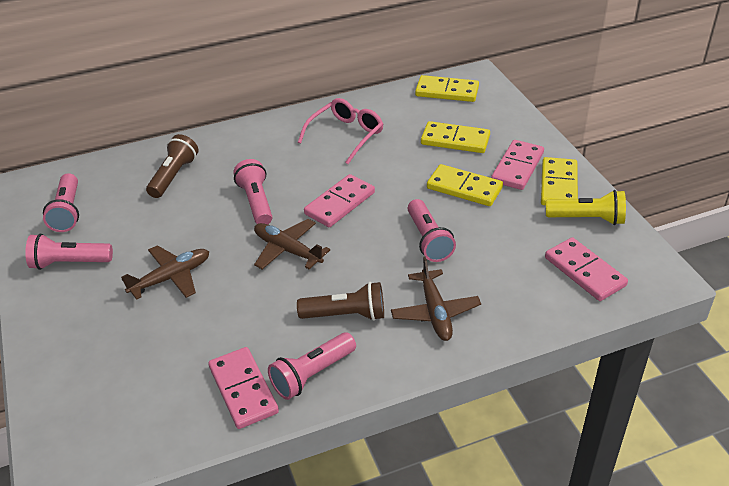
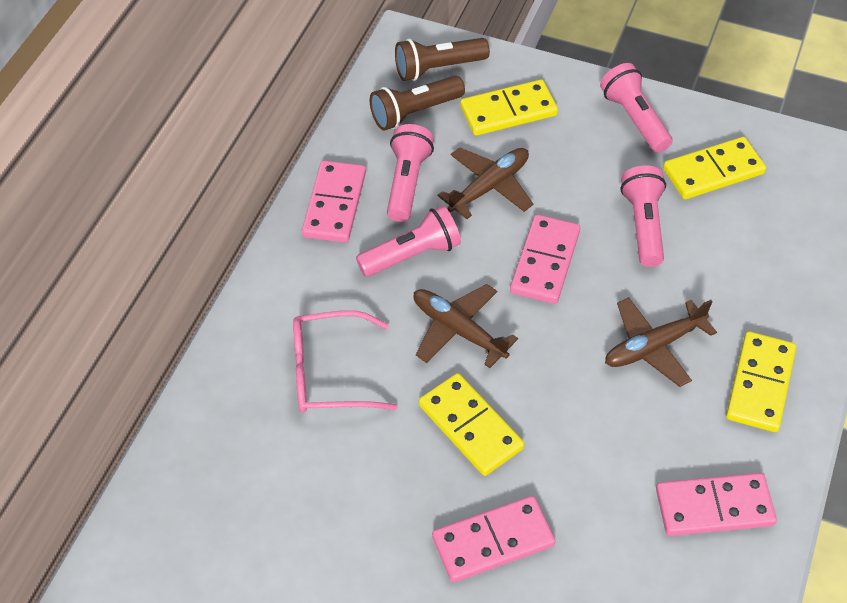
pink flashlight: 5 -> 4
yellow flashlight: 1 -> 0

